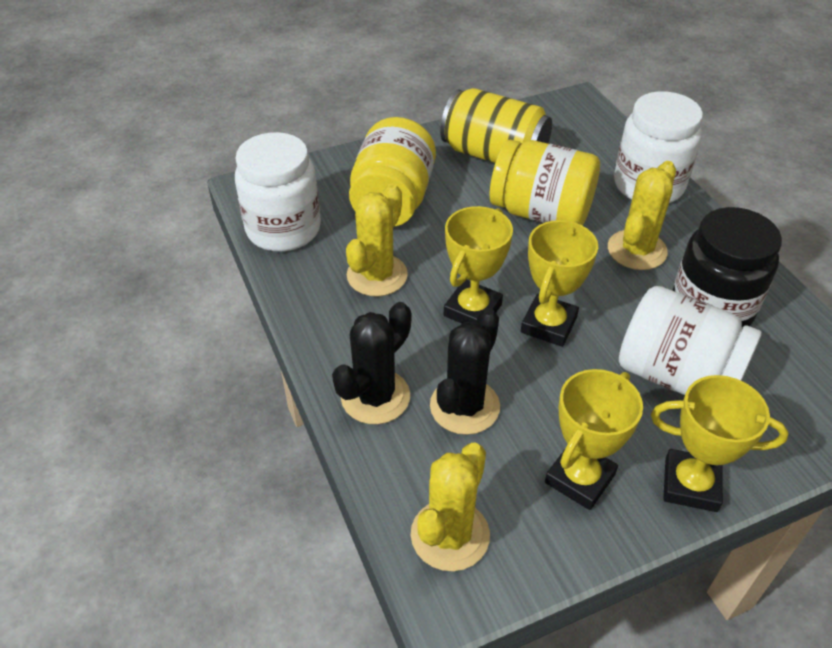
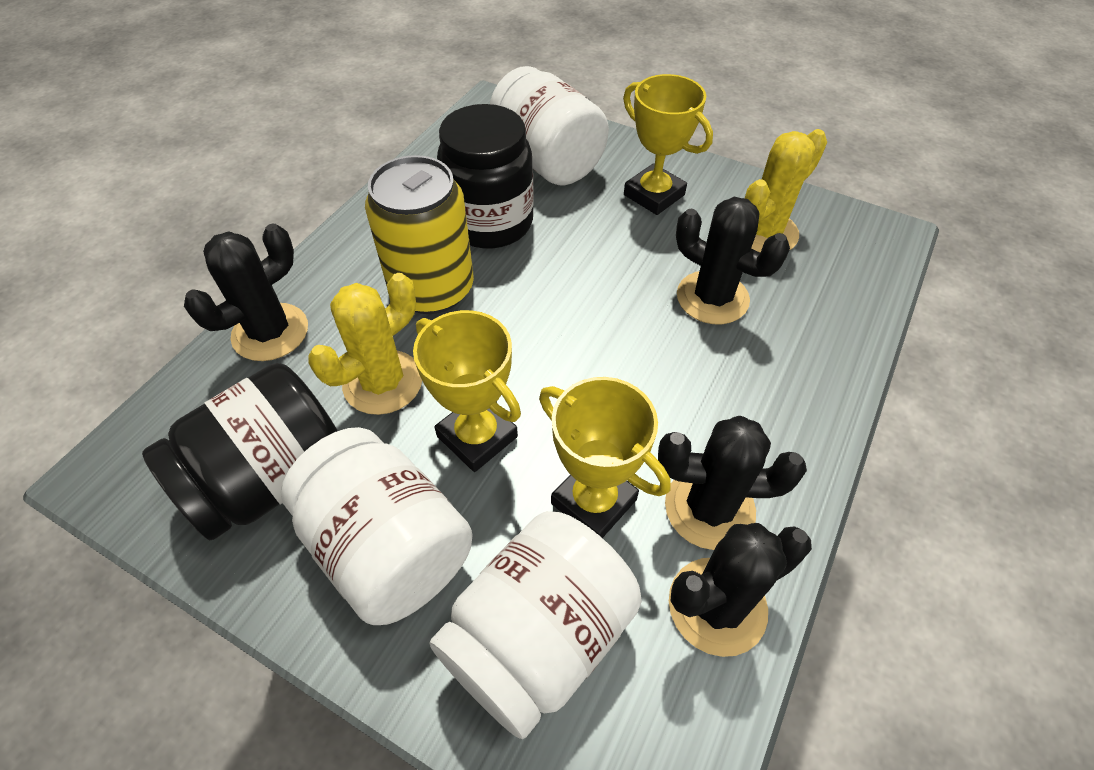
black cactus: 2 -> 4
black jar: 1 -> 2
yellow cactus: 3 -> 2
yellow jar: 2 -> 0
yellow trophy: 4 -> 3

